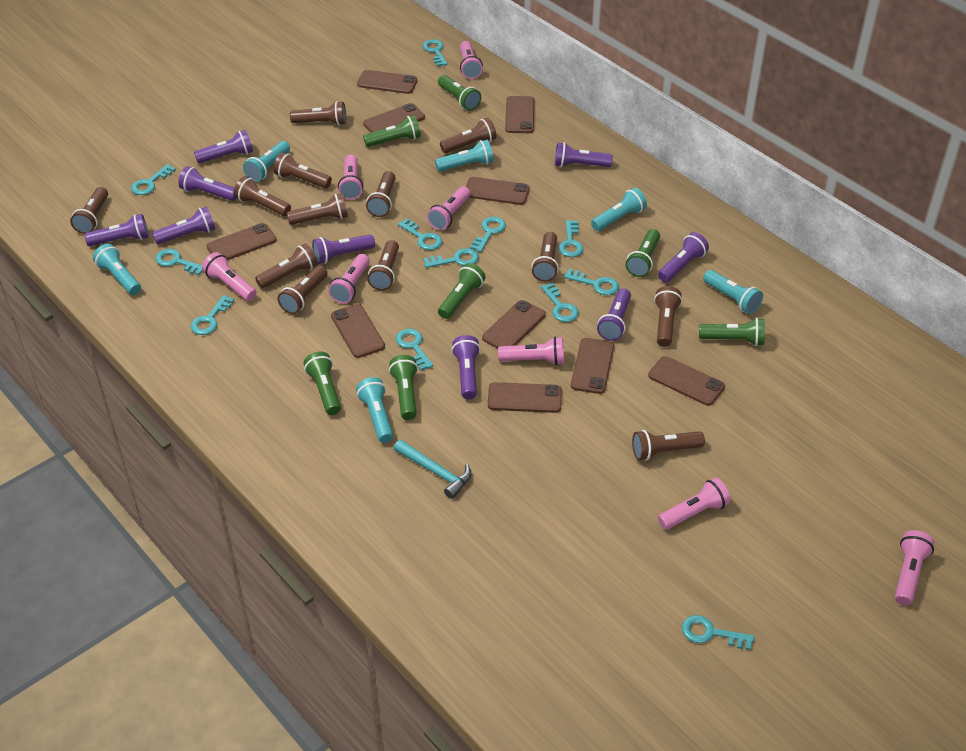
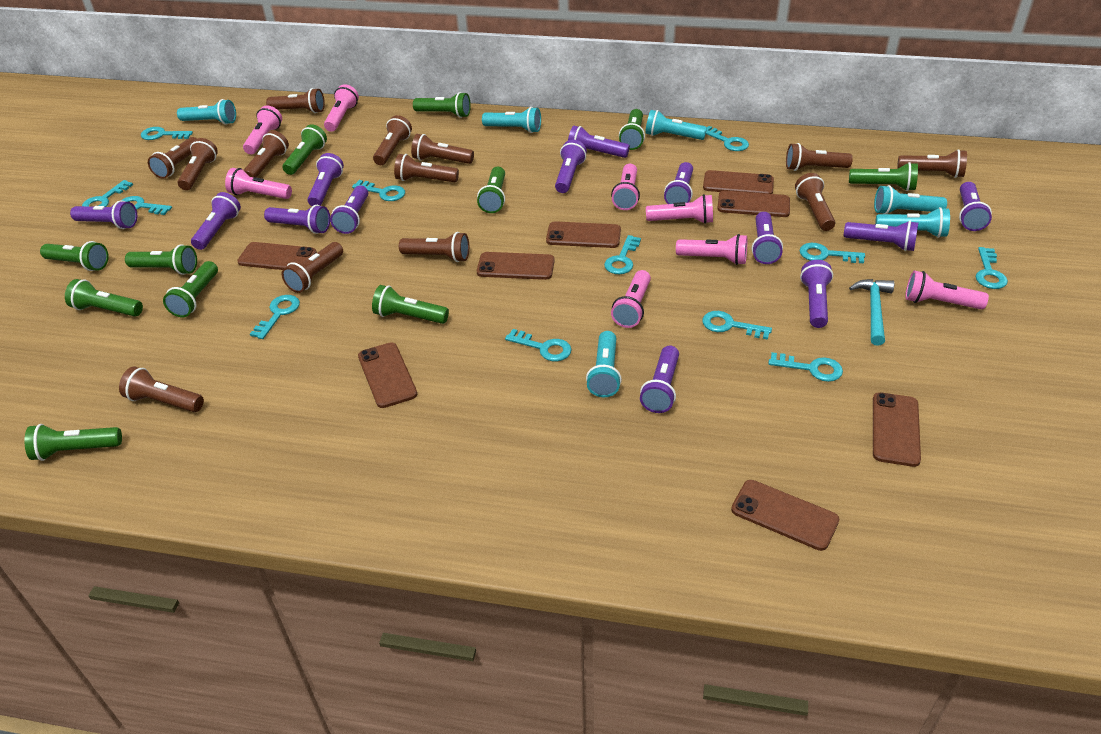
brown phone: 10 -> 8
green flashlight: 7 -> 11
purple flashlight: 9 -> 13

